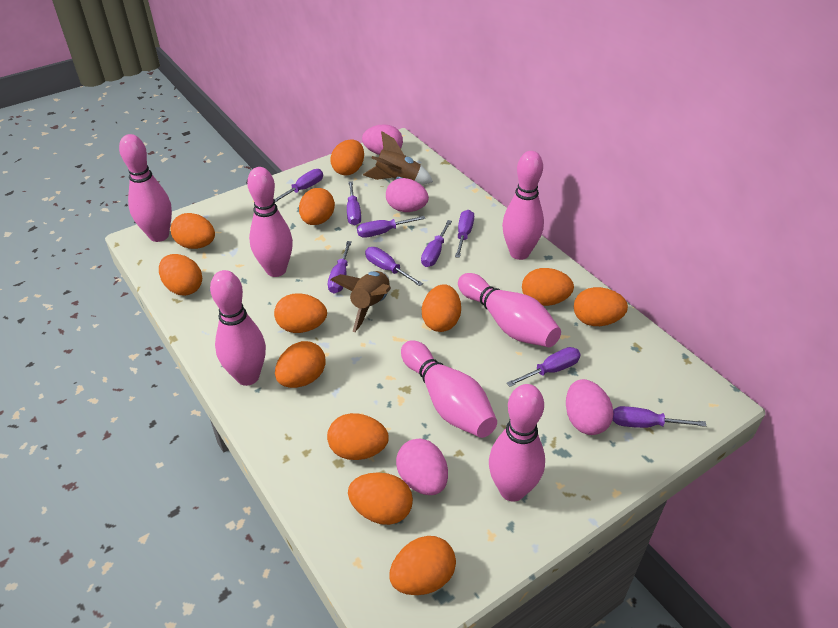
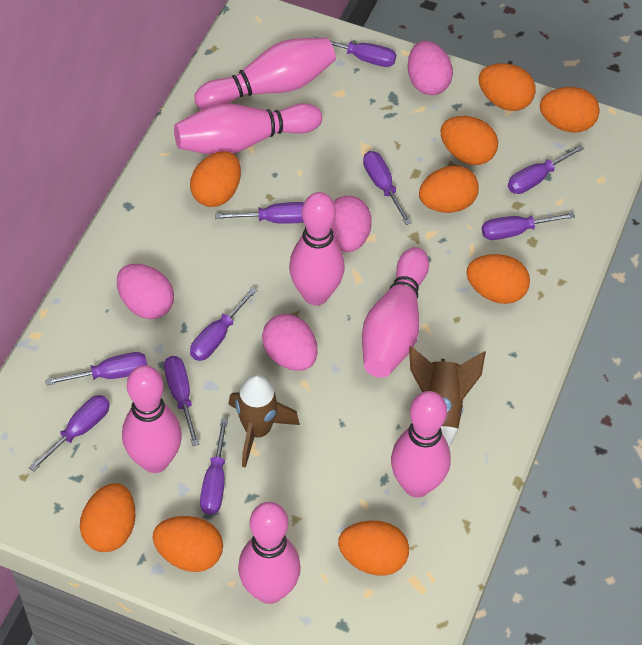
orange egg: 12 -> 9
purple screwdriver: 9 -> 10

